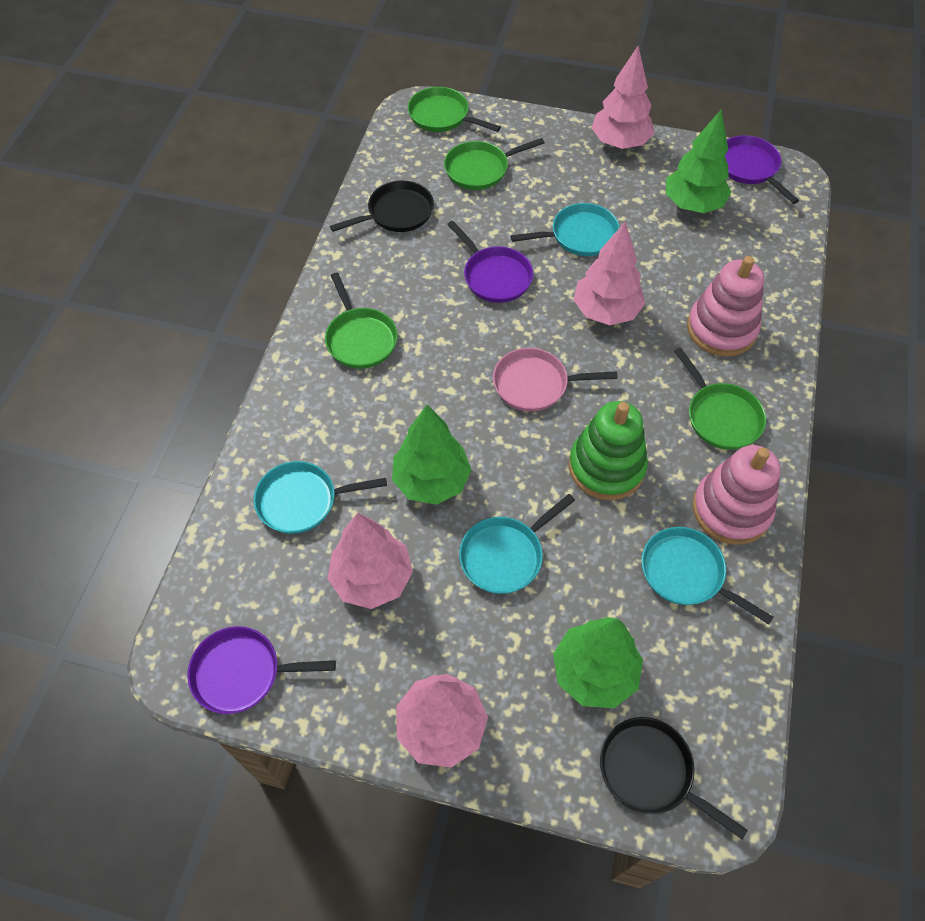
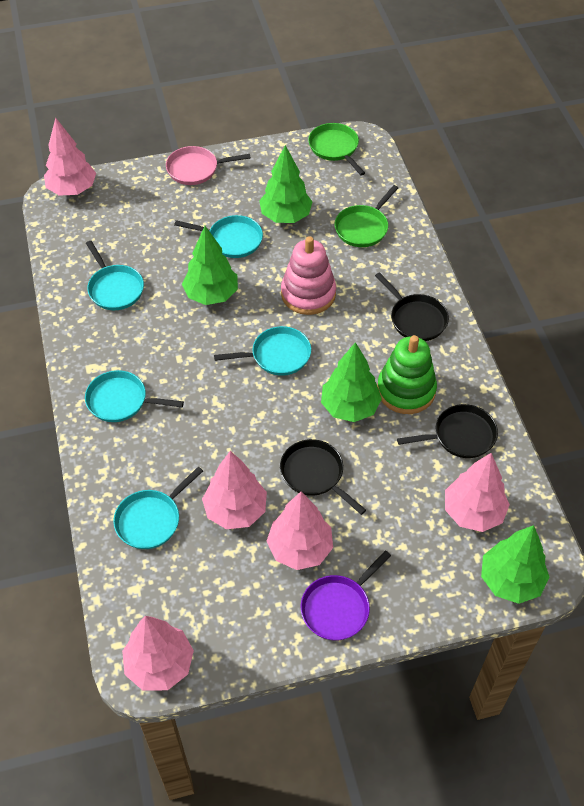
black pan: 2 -> 3
green pan: 4 -> 2
green tree: 3 -> 4
pink stacking toy: 2 -> 1
pink tree: 4 -> 5
purple pan: 3 -> 1
turquoise pan: 4 -> 5

